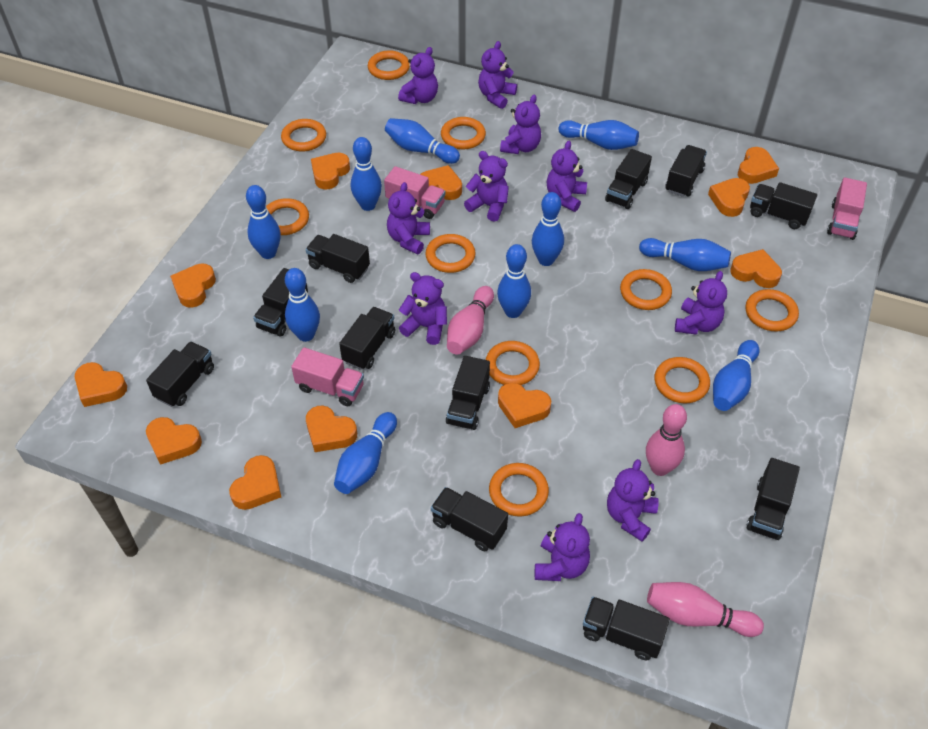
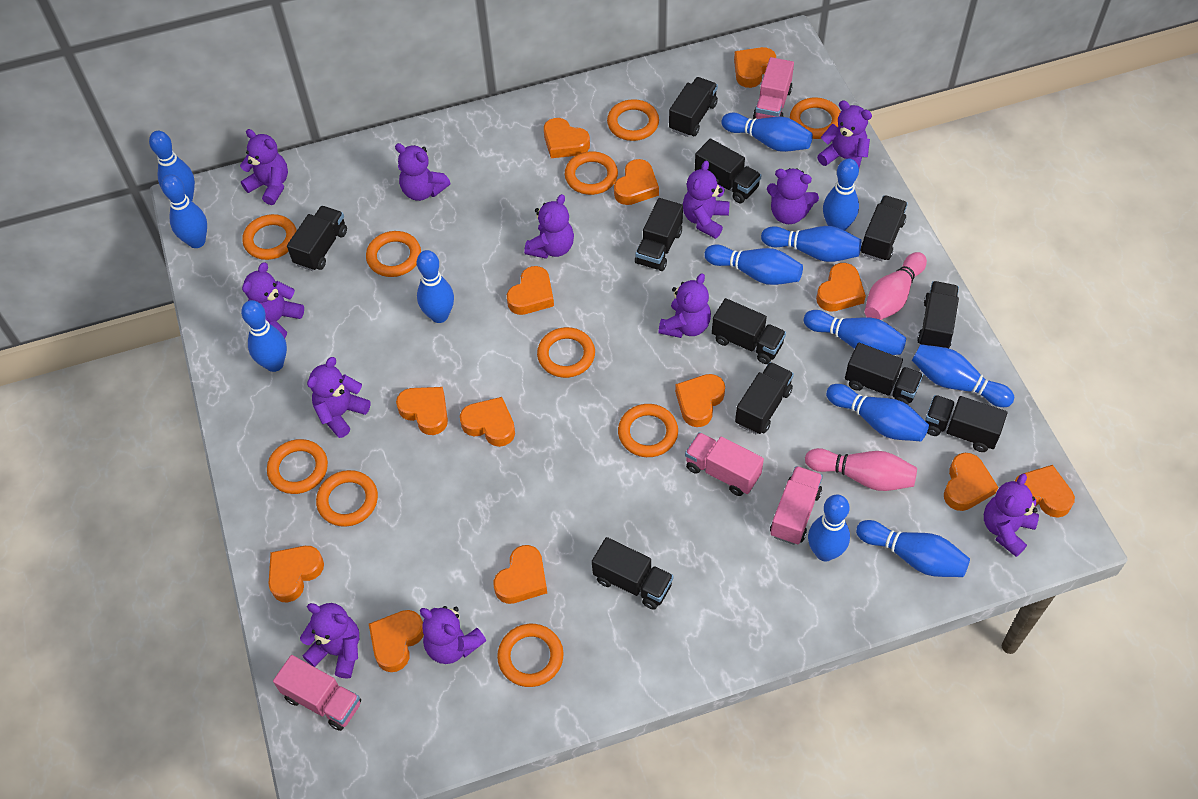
blue bowling pin: 10 -> 13
orange heart: 11 -> 13
pink bowling pin: 3 -> 2
pink truck: 3 -> 4
purple teddy bear: 10 -> 12

